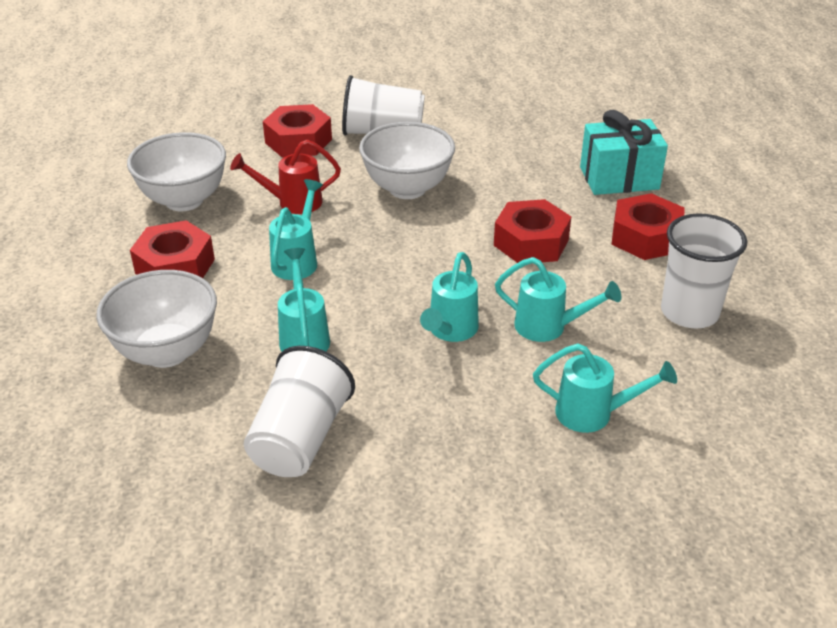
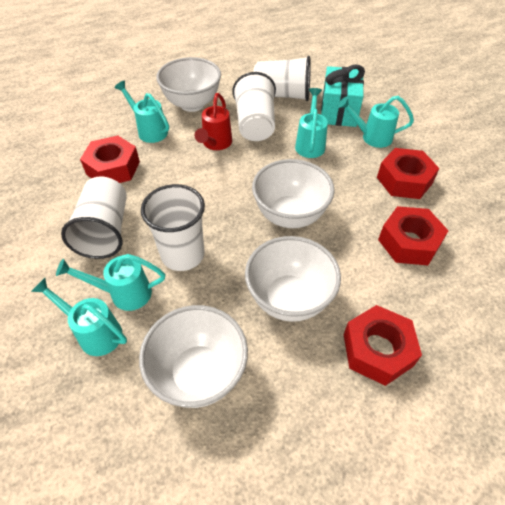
white bowl: 3 -> 4
white cup: 3 -> 4

